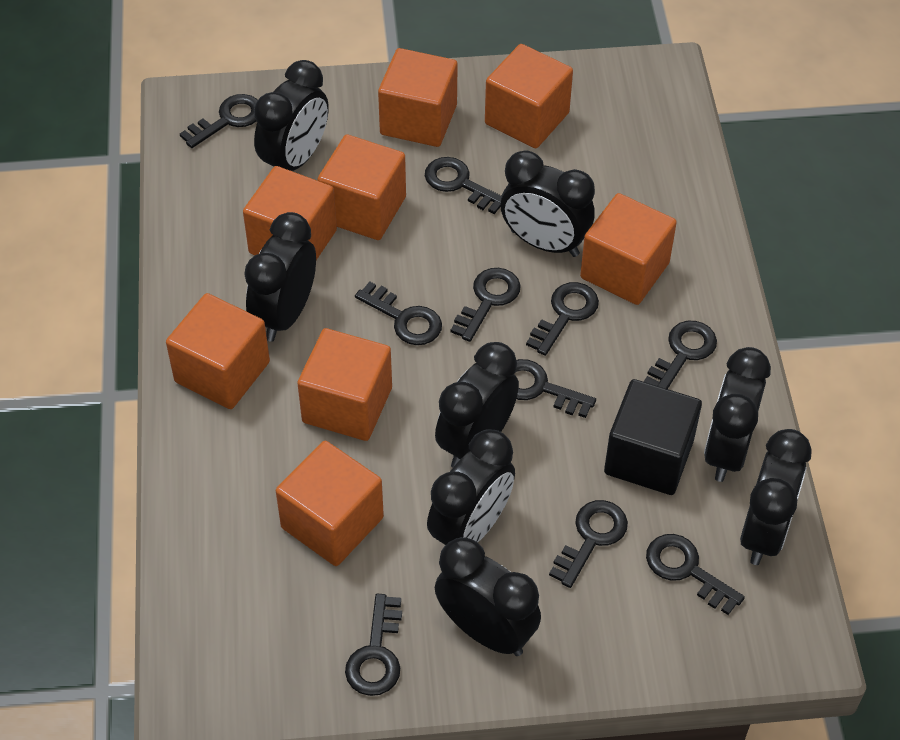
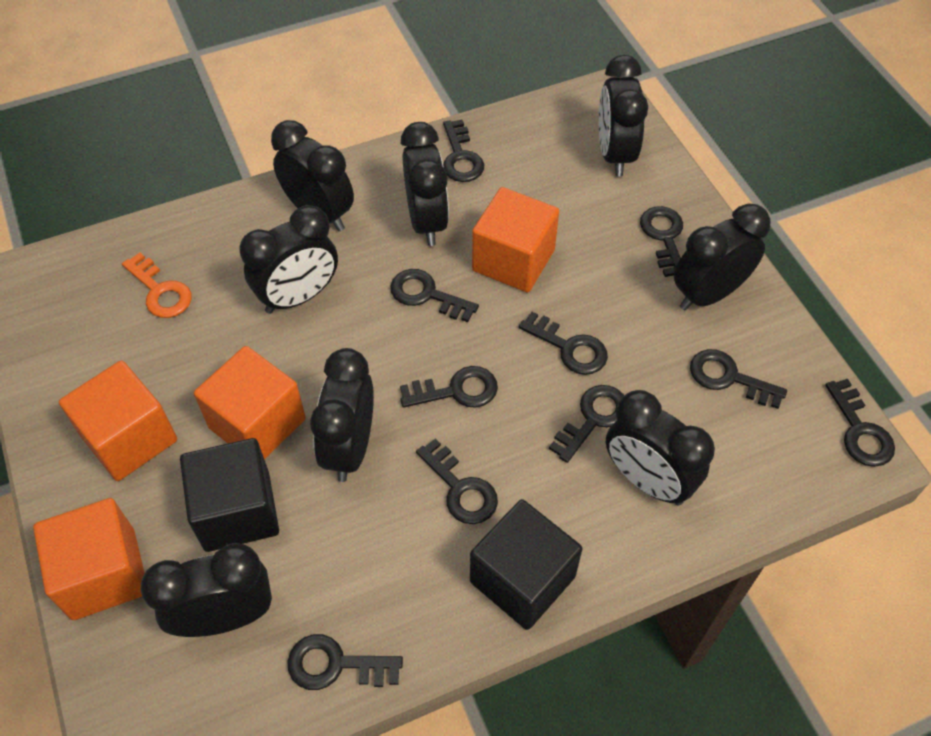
black cube: 1 -> 2
orange cube: 8 -> 4
orange key: 0 -> 1

